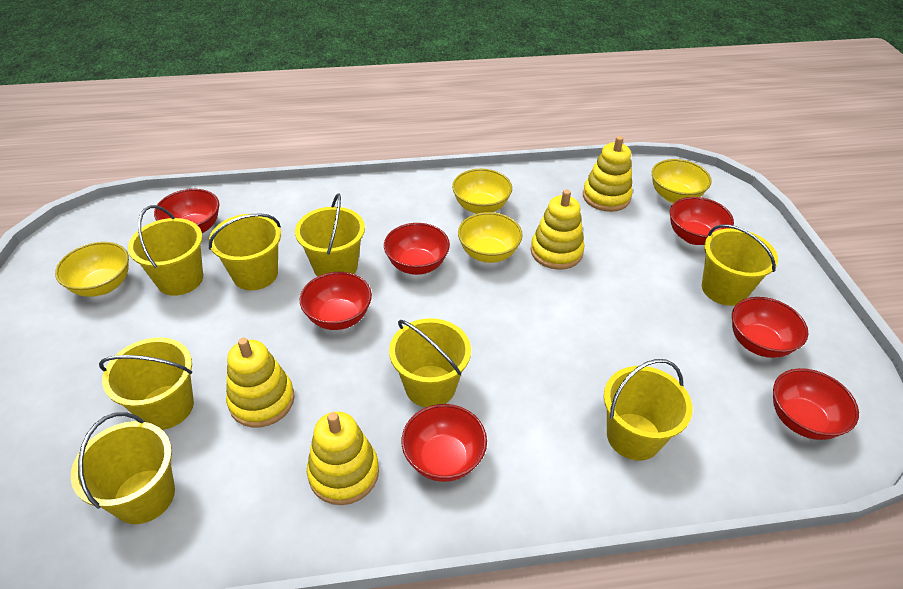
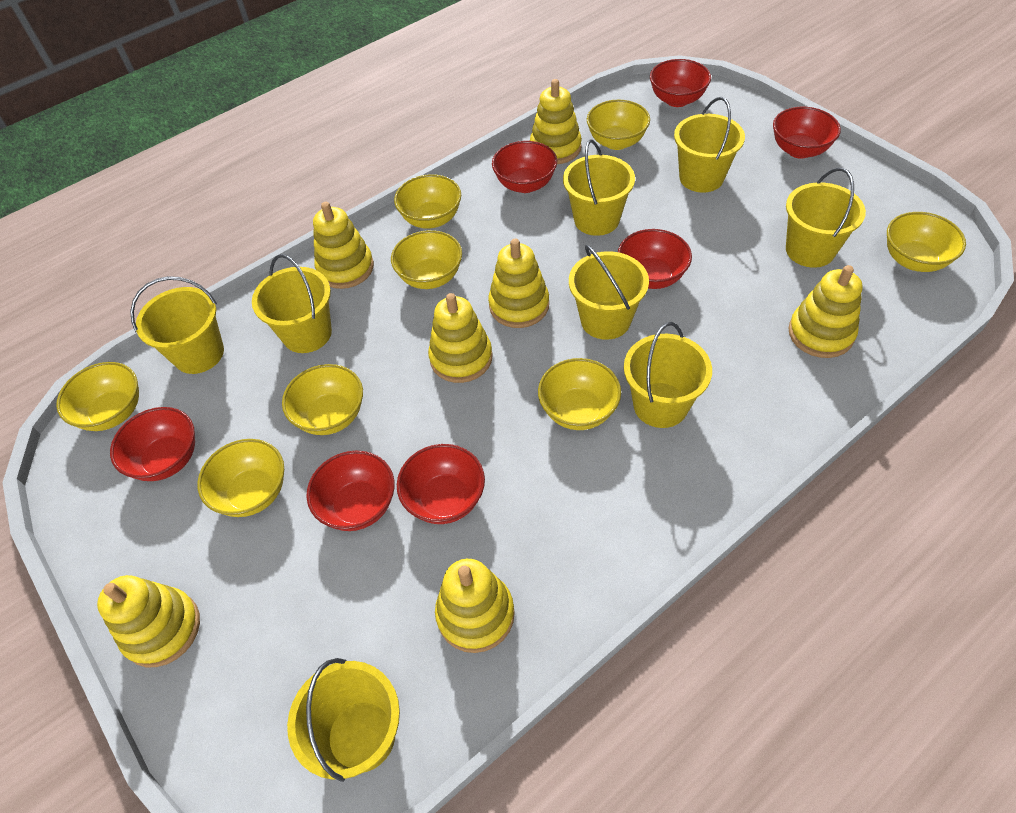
yellow bowl: 4 -> 8
yellow stacking toy: 4 -> 7

